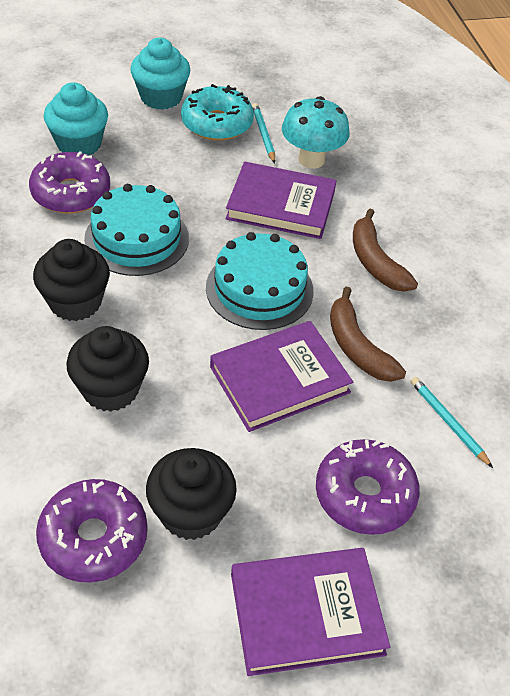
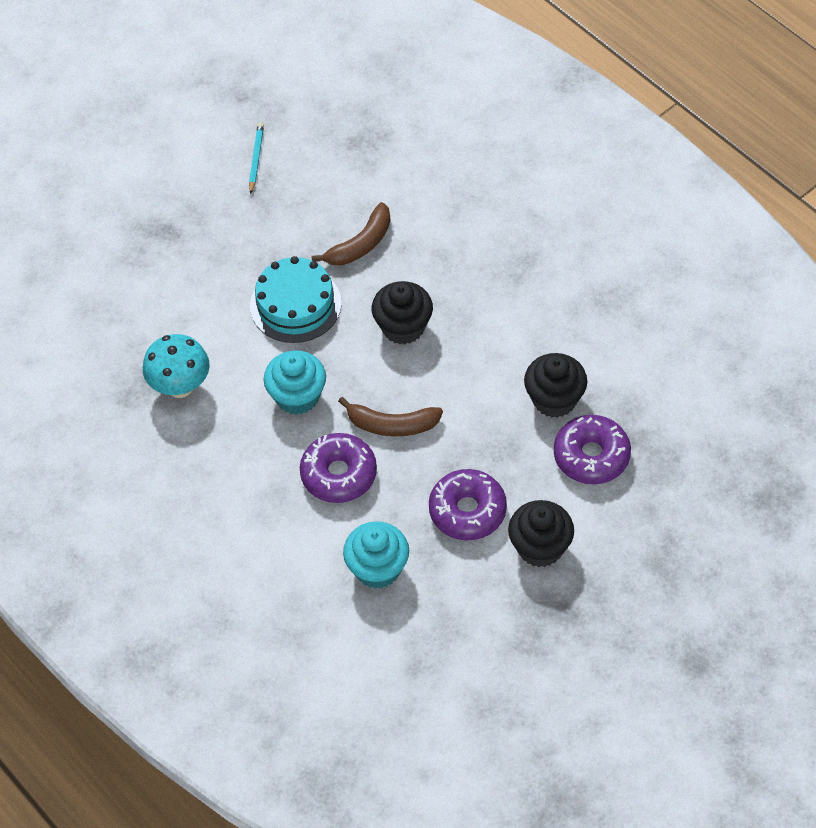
purple book: 3 -> 0
turquoise cake: 2 -> 1
turquoise donut: 1 -> 0
turquoise pencil: 2 -> 1

